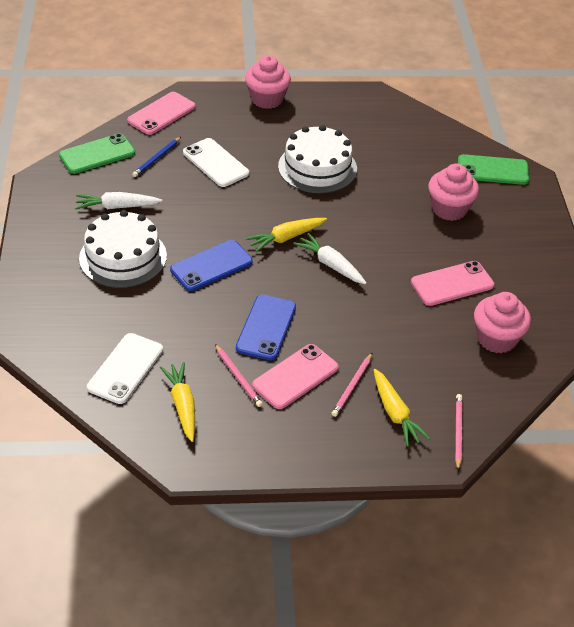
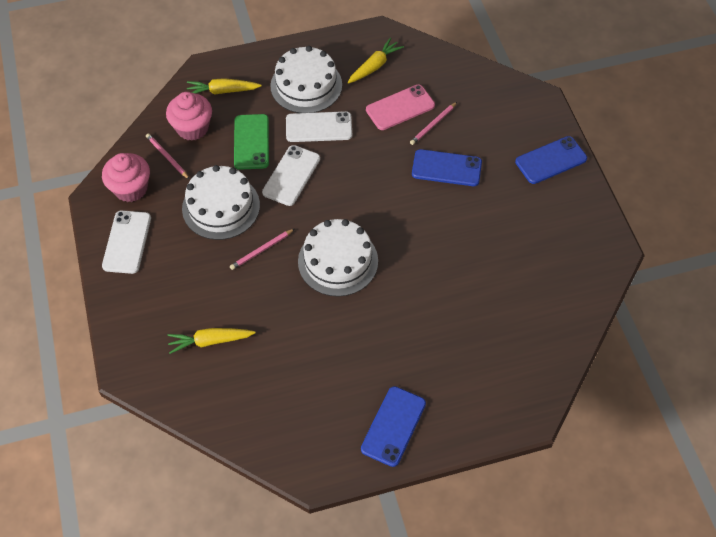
blue pencil: 1 -> 0
blue phone: 2 -> 3
green phone: 2 -> 1
pink cupcake: 3 -> 2
pink phone: 3 -> 1
white cake: 2 -> 3
white carrot: 2 -> 0
white phone: 2 -> 3

